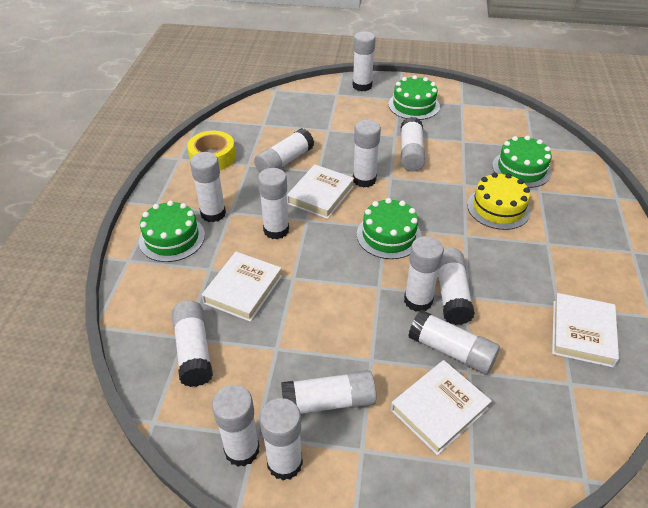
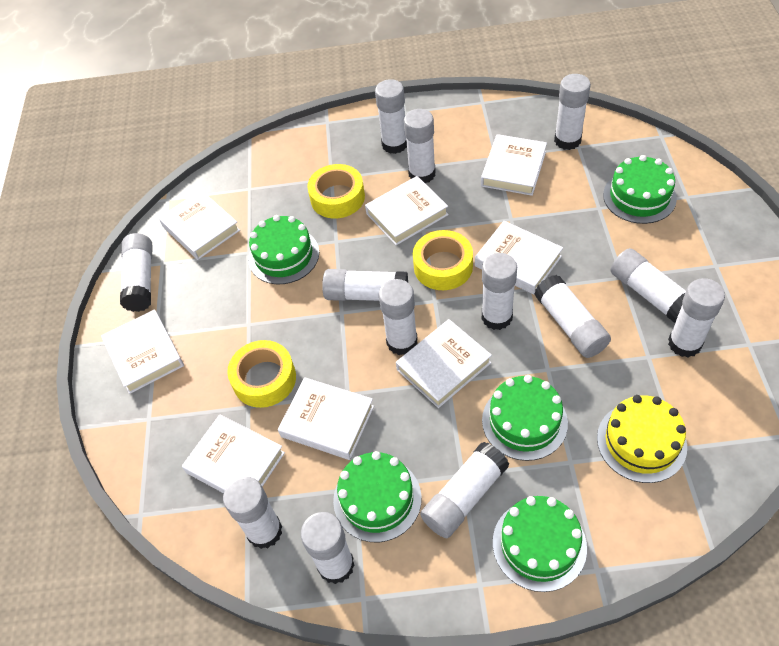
green cake: 4 -> 5
white book: 4 -> 8
yellow tape: 1 -> 3

